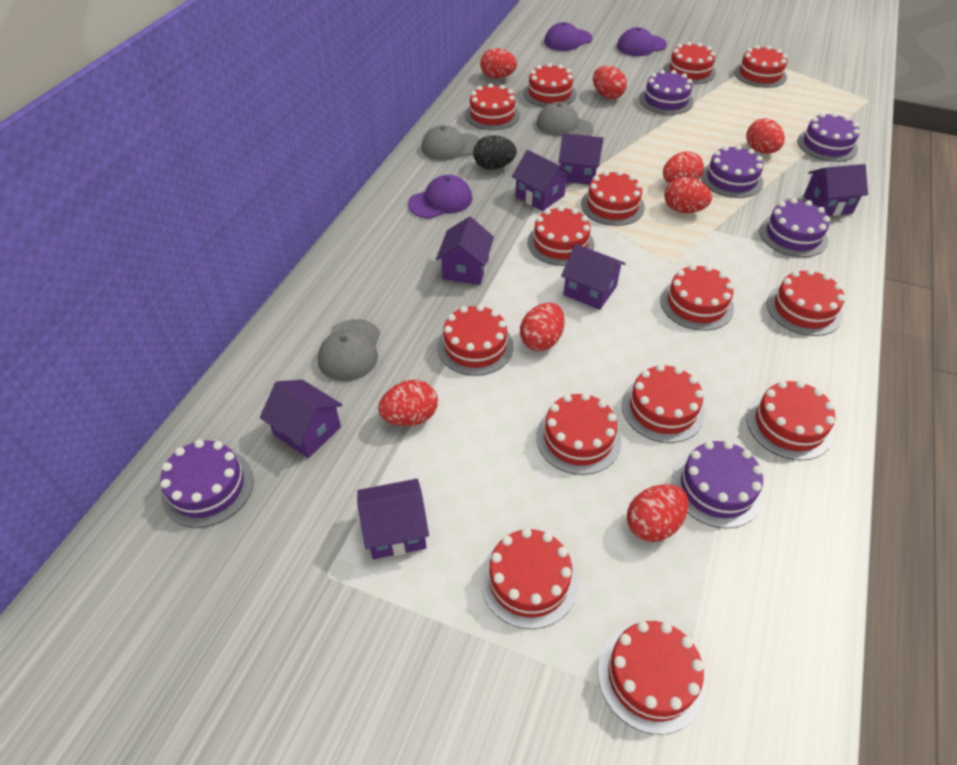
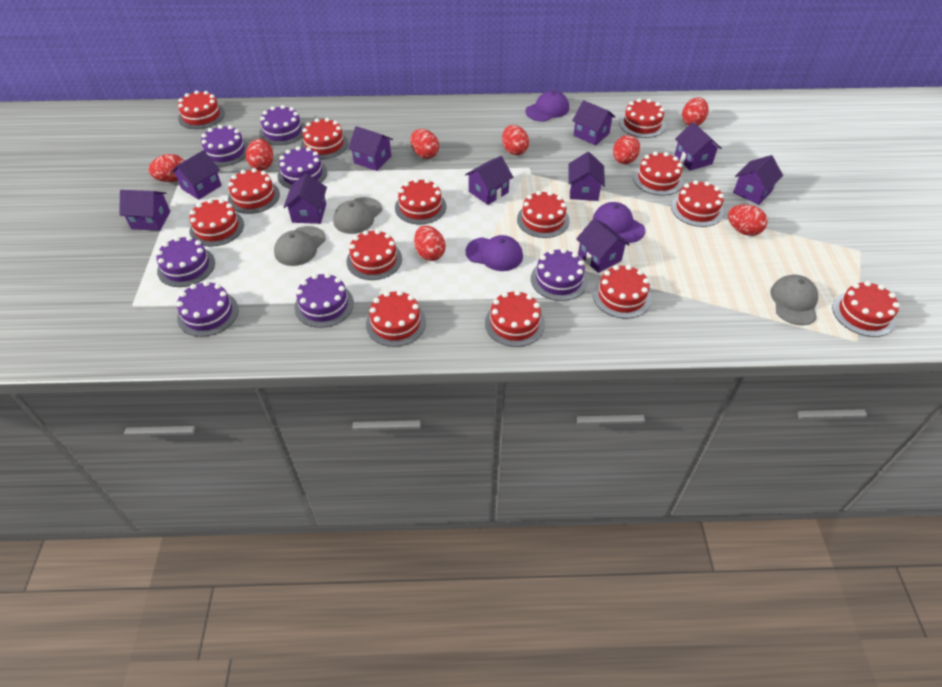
black egg: 1 -> 0
purple cake: 6 -> 7
purple house: 7 -> 10

